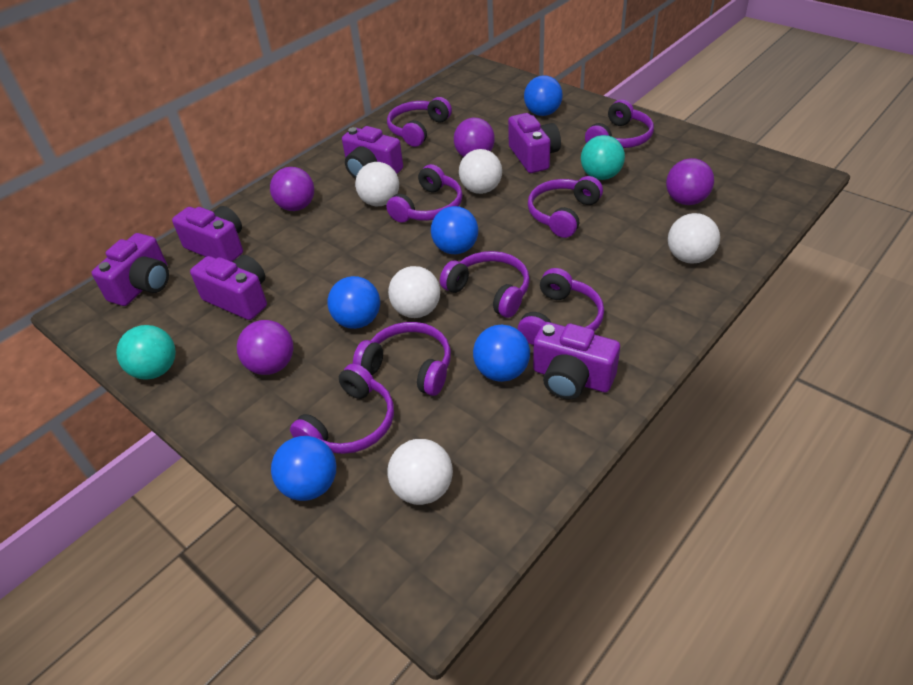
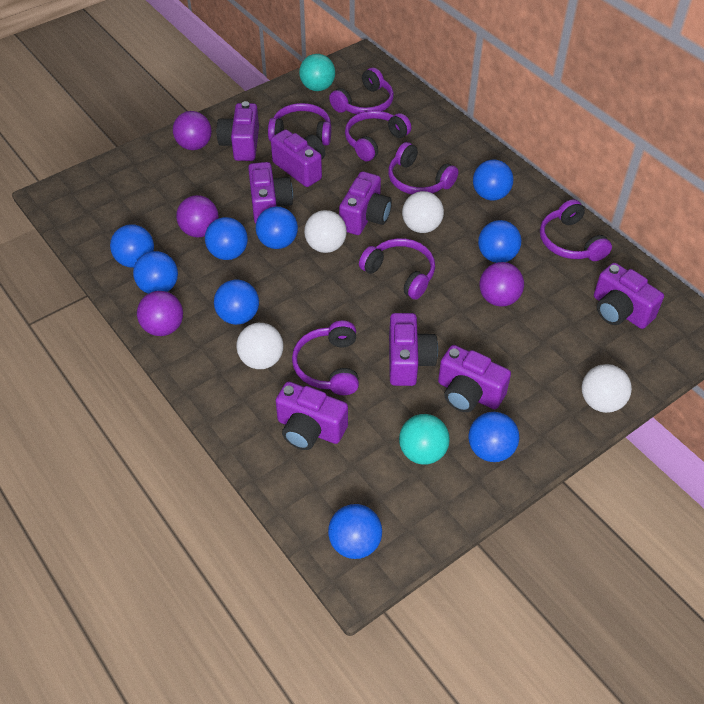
blue ball: 5 -> 9
purple camera: 6 -> 8
purple headphones: 8 -> 7
white ball: 5 -> 4

